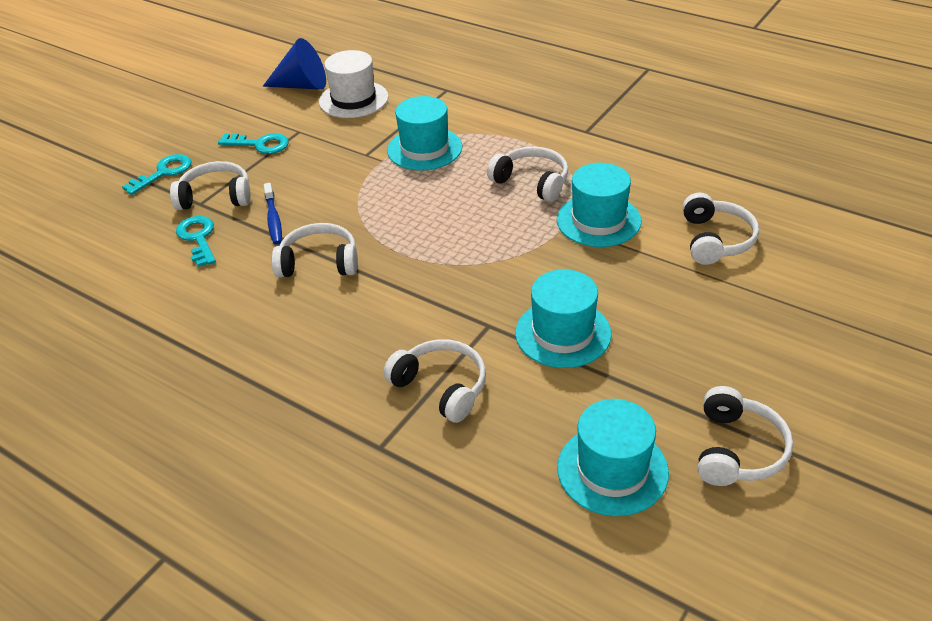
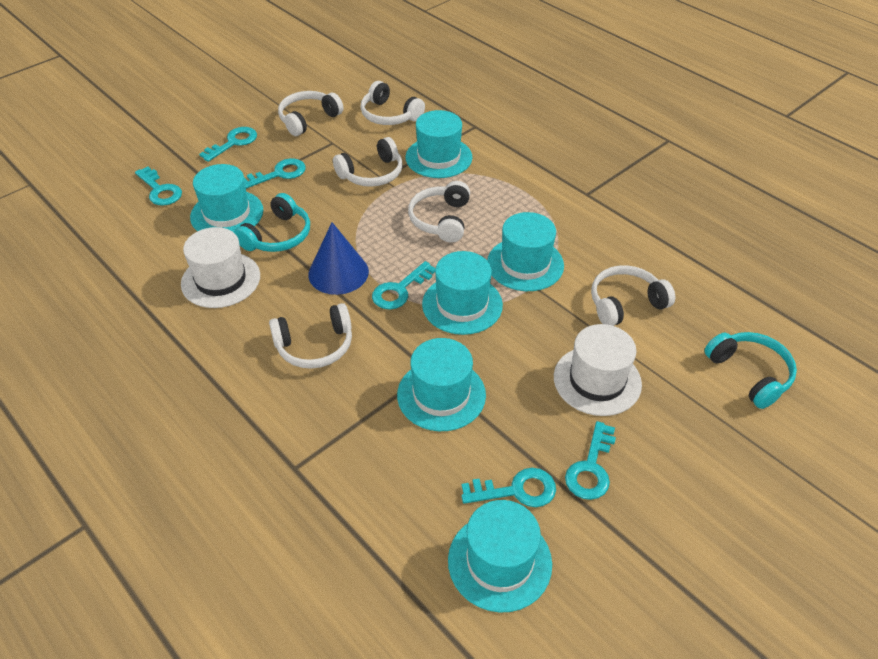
blue toothbrush: 1 -> 0
turquoise hat: 4 -> 6
turquoise headphones: 0 -> 2
turquoise key: 3 -> 6
white hat: 1 -> 2

